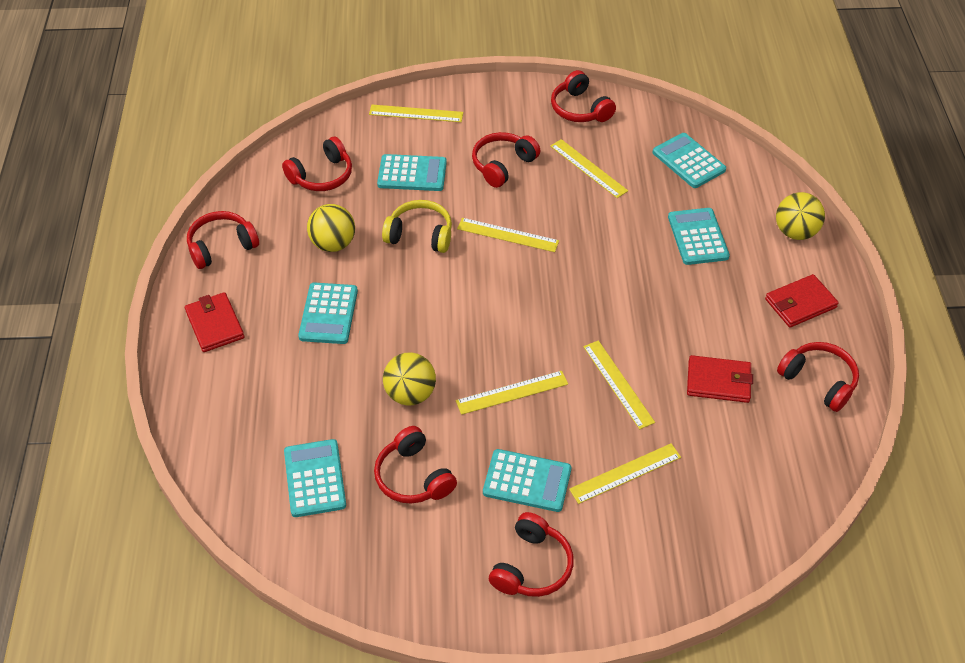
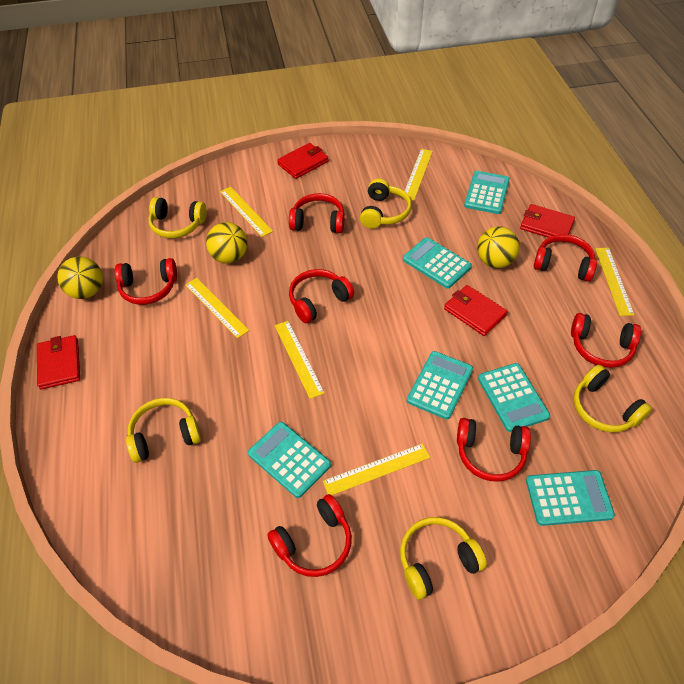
red wallet: 3 -> 4
yellow headphones: 1 -> 5

